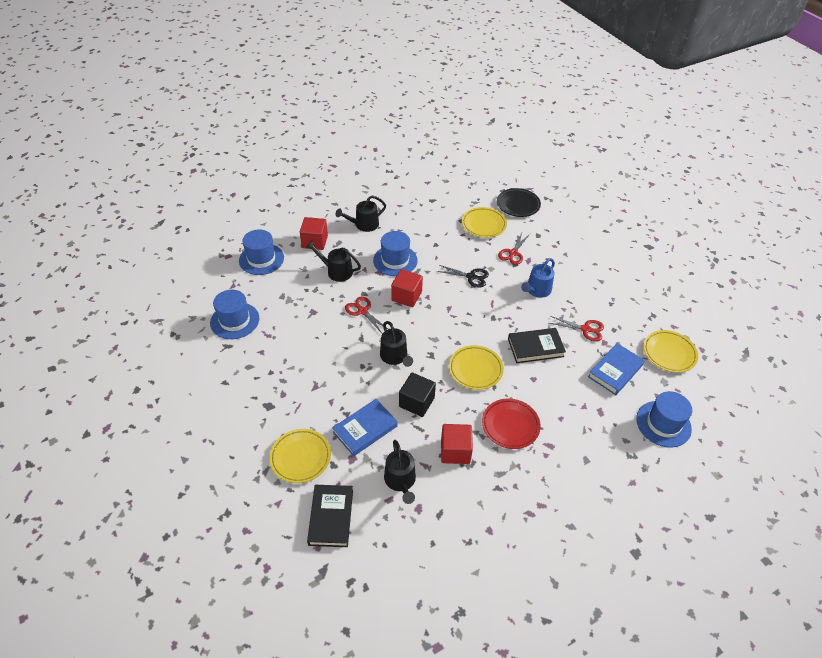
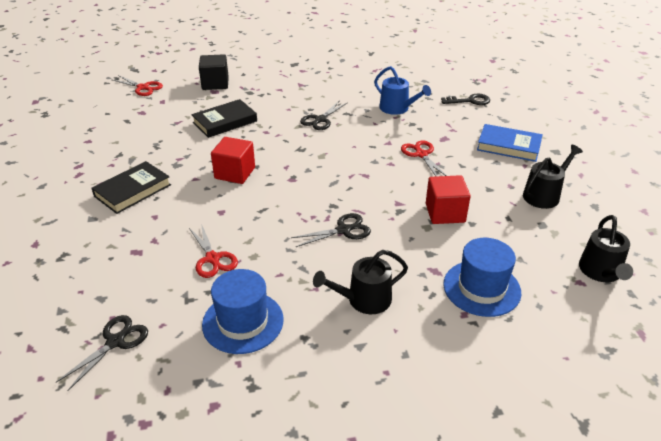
black key: 0 -> 1
black plate: 1 -> 0
black scissors: 1 -> 3
black watering can: 4 -> 3
blue book: 2 -> 1
blue hat: 4 -> 2
red cube: 3 -> 2
red plate: 1 -> 0
yellow plate: 4 -> 0

